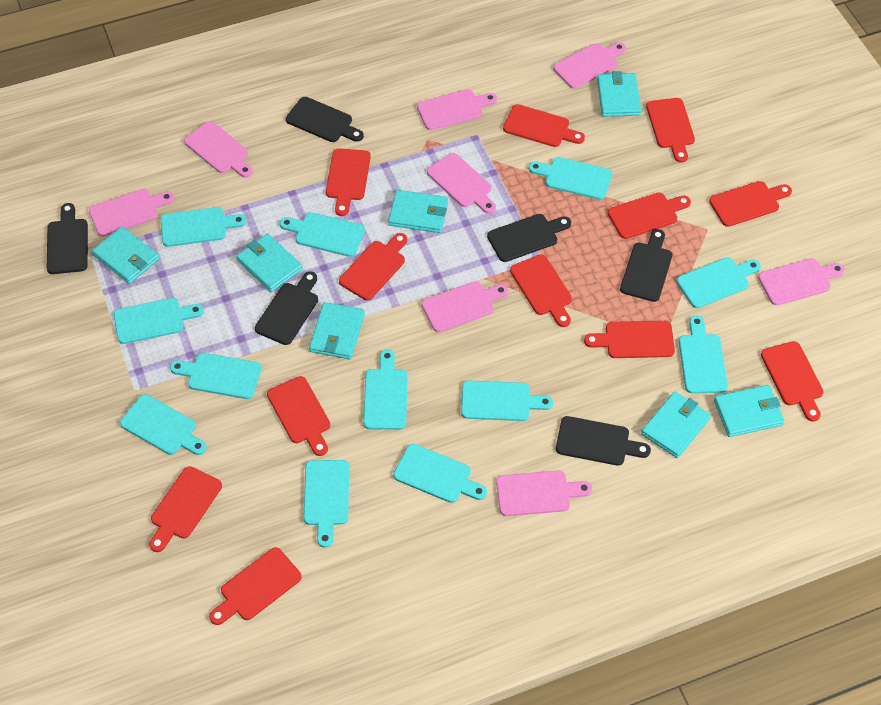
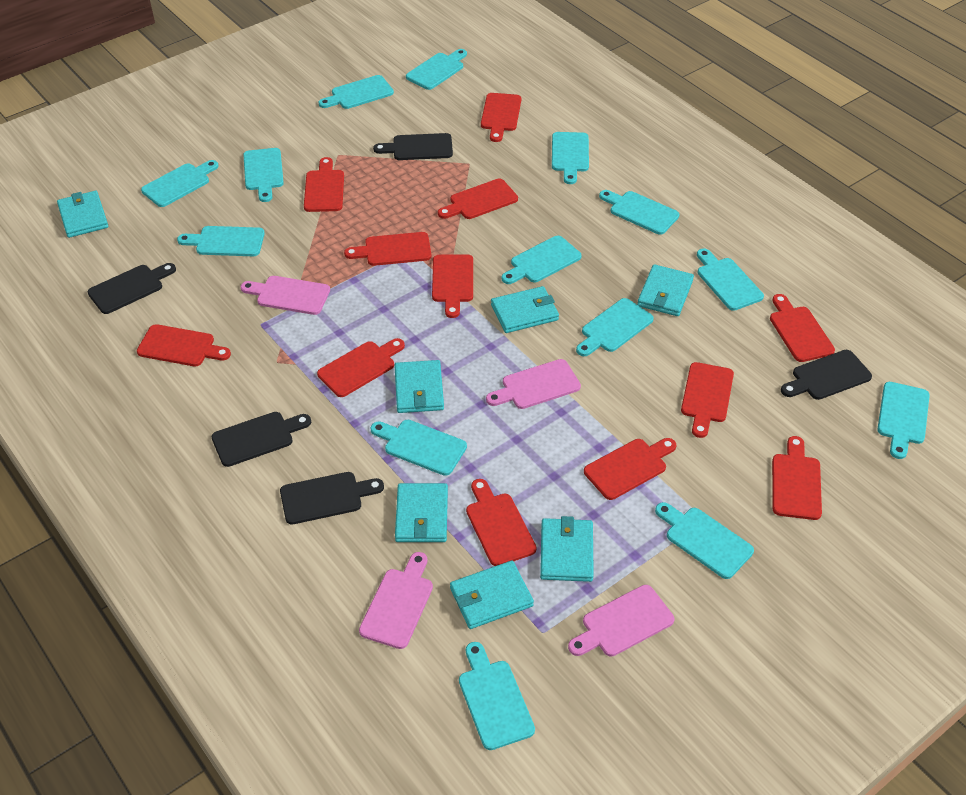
black cutting board: 6 -> 5
pink cutting board: 8 -> 4
turquoise cutting board: 12 -> 14

